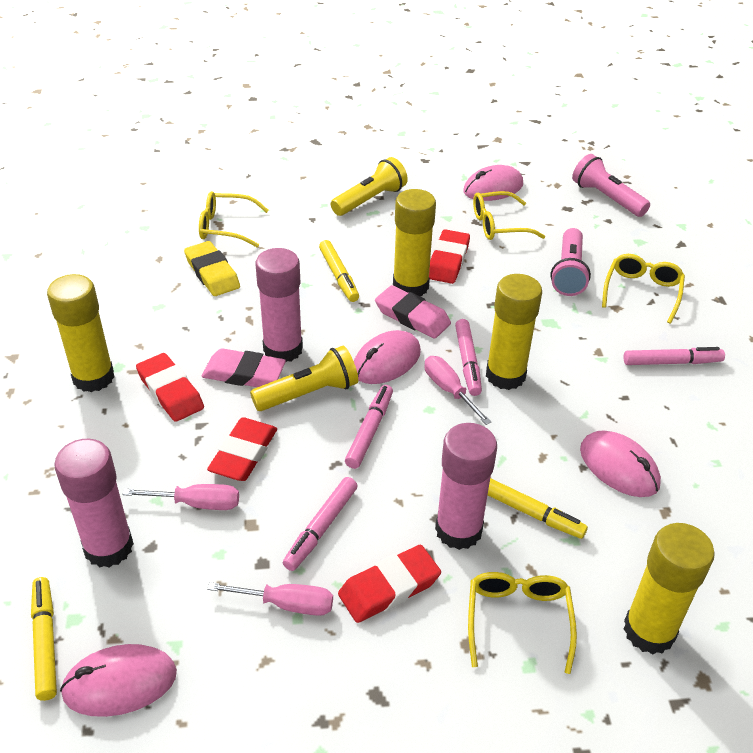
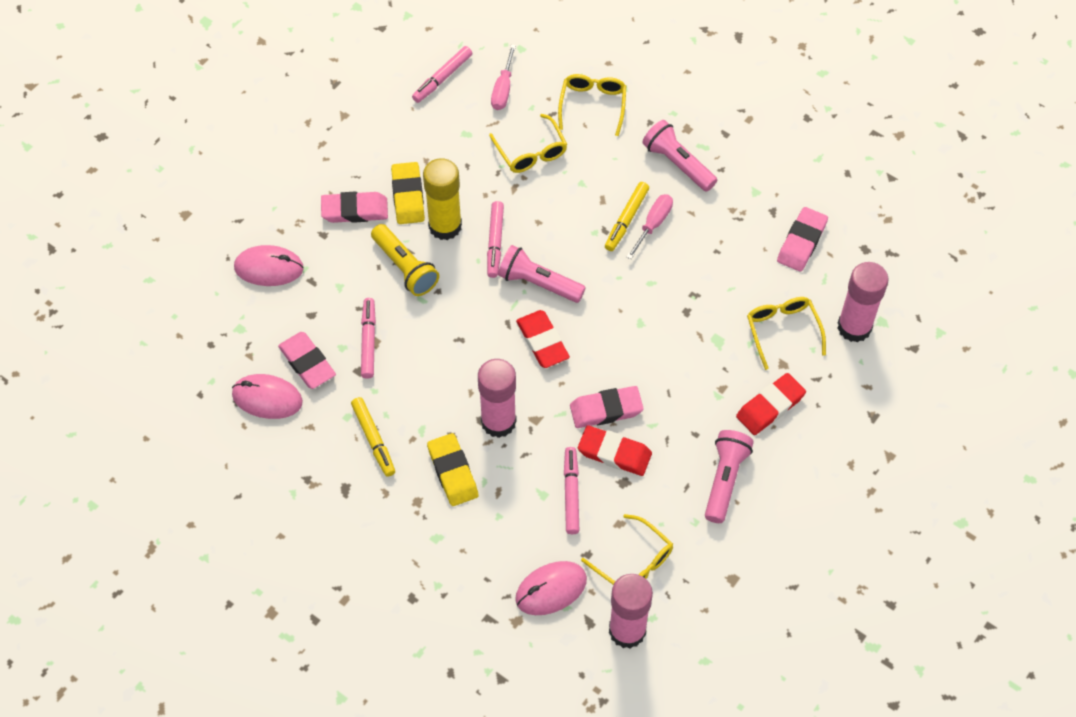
pink eraser: 2 -> 4
pink flashlight: 2 -> 3
pink mouse: 4 -> 3
pink screwdriver: 3 -> 2
red eraser: 4 -> 3
yellow eraser: 1 -> 2
yellow flashlight: 2 -> 1
yellow glue stick: 4 -> 1
yellow marker: 3 -> 2

